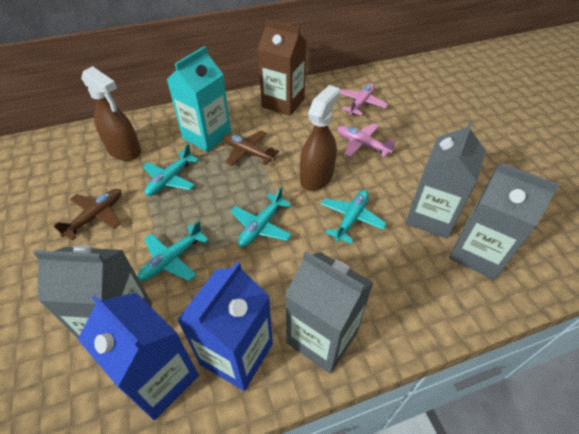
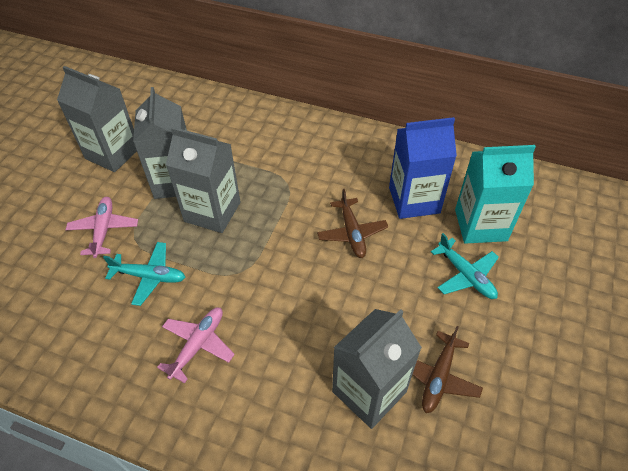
blue carton: 2 -> 1
brown carton: 1 -> 0
brown spray bottle: 2 -> 0
turquoise plane: 4 -> 2

